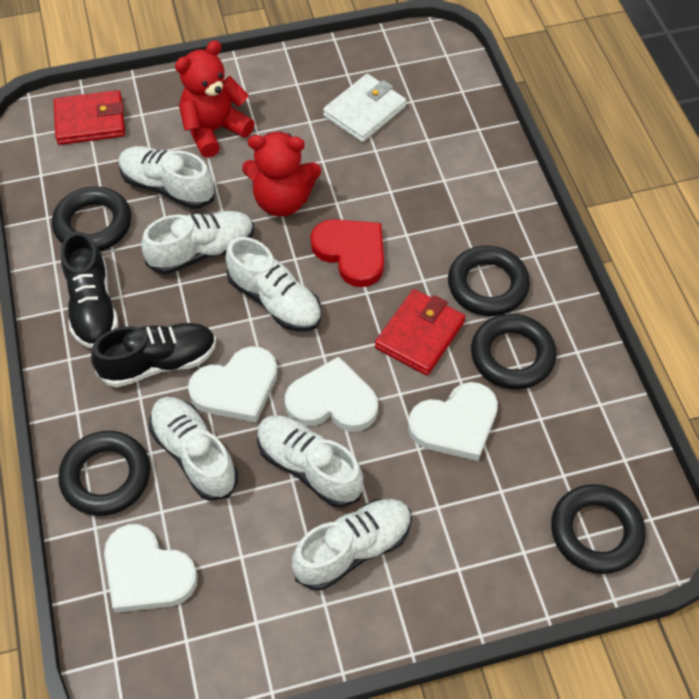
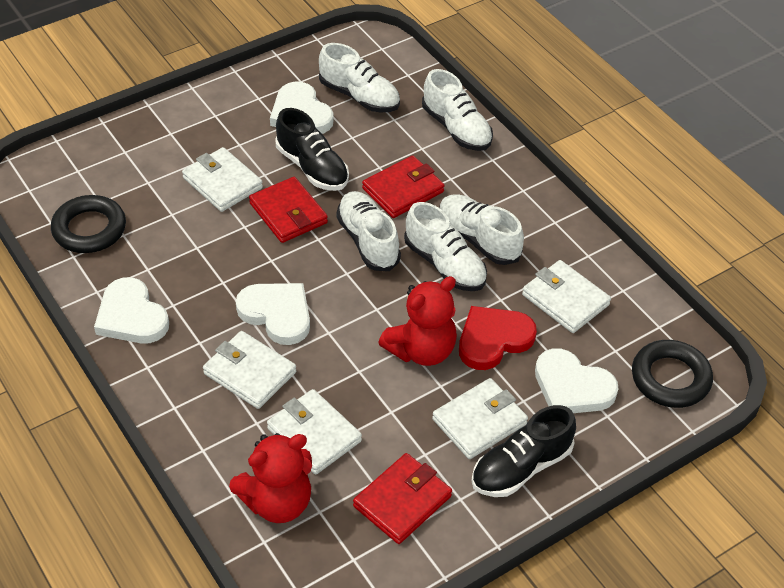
black ring: 5 -> 2
red wallet: 2 -> 3
white shoe: 6 -> 5
white wallet: 1 -> 5

